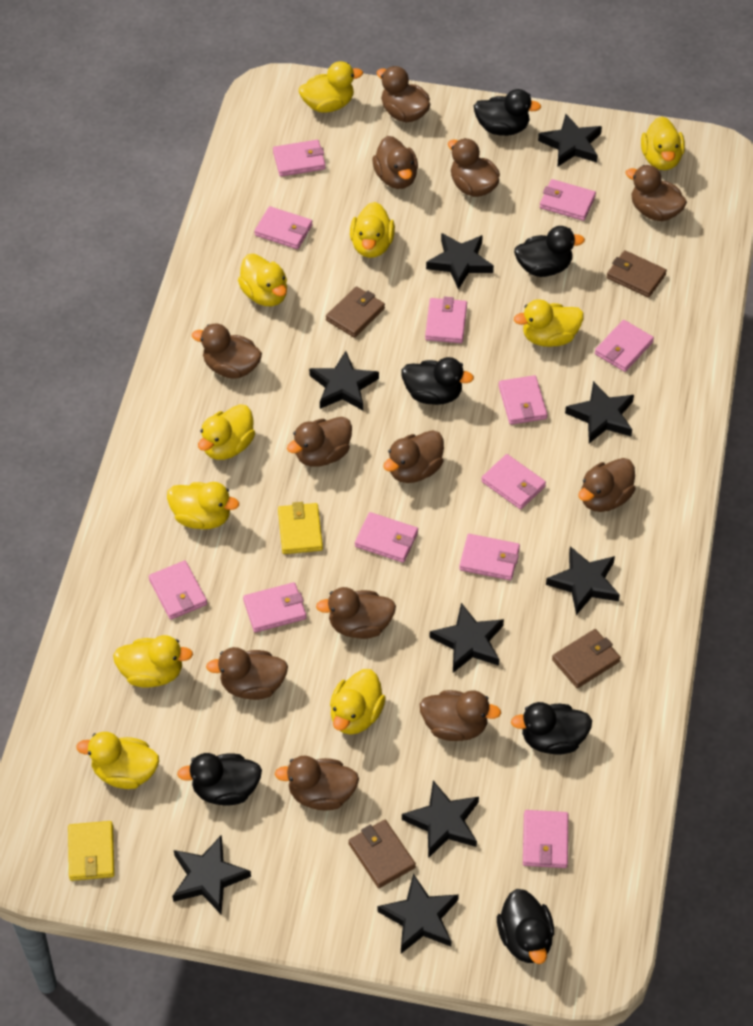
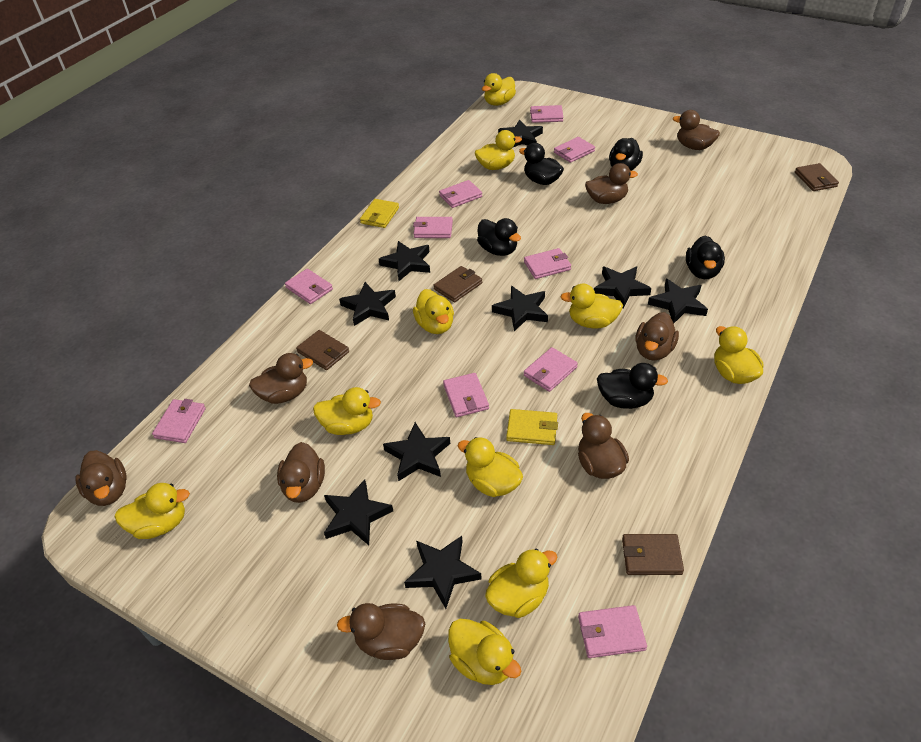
black duck: 6 -> 5
brown duck: 12 -> 8
pink wallet: 12 -> 10

